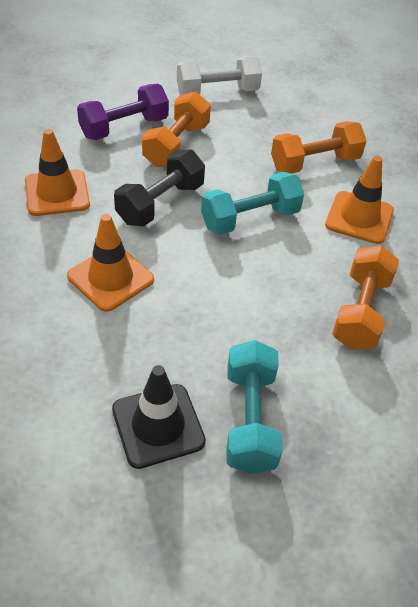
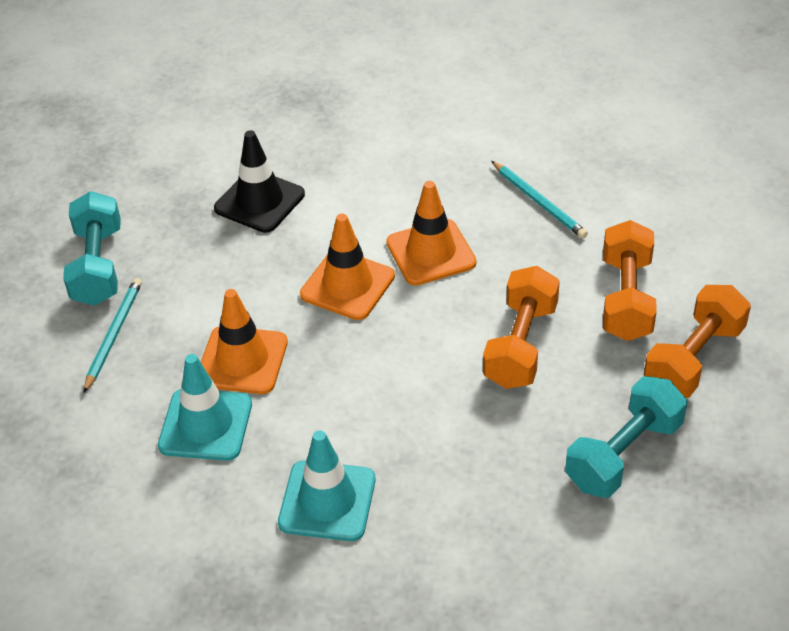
black dumbbell: 1 -> 0
purple dumbbell: 1 -> 0
turquoise pencil: 0 -> 2
turquoise traffic cone: 0 -> 2
white dumbbell: 1 -> 0

